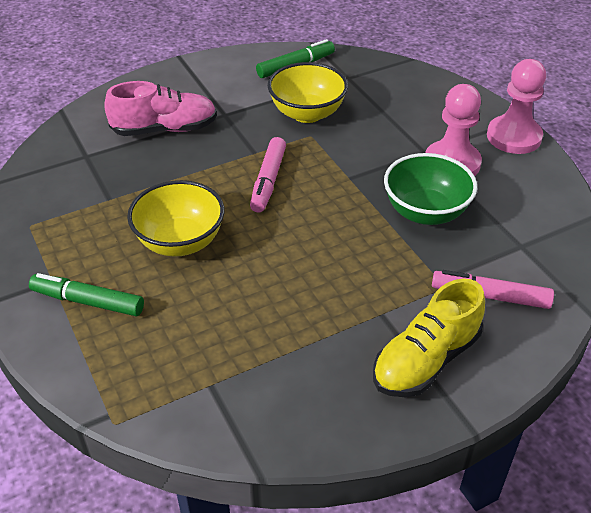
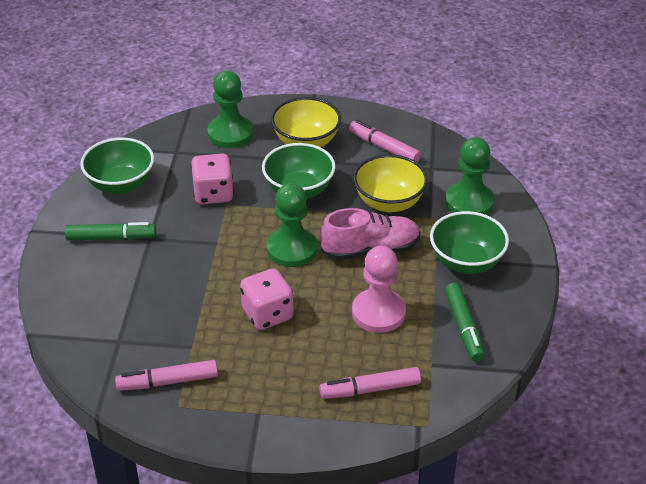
green bowl: 1 -> 3
green pawn: 0 -> 3
pink dice: 0 -> 2
pink marker: 2 -> 3
pink pawn: 2 -> 1
yellow shoe: 1 -> 0

